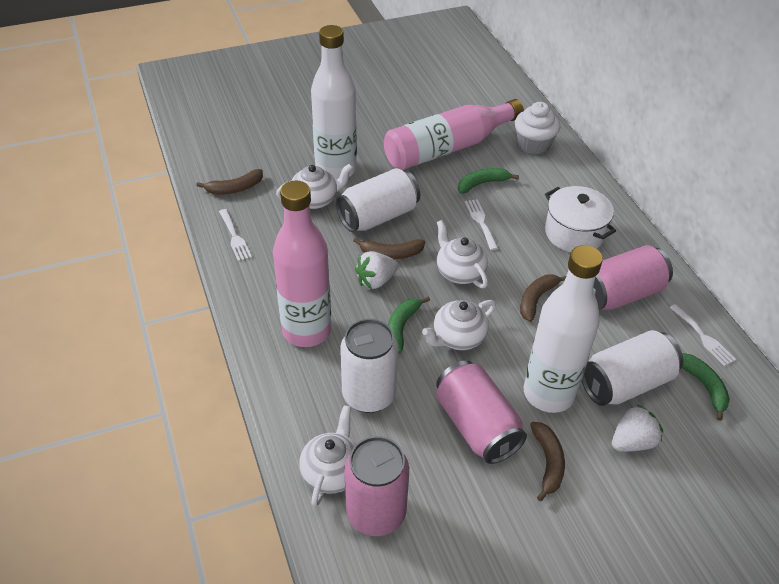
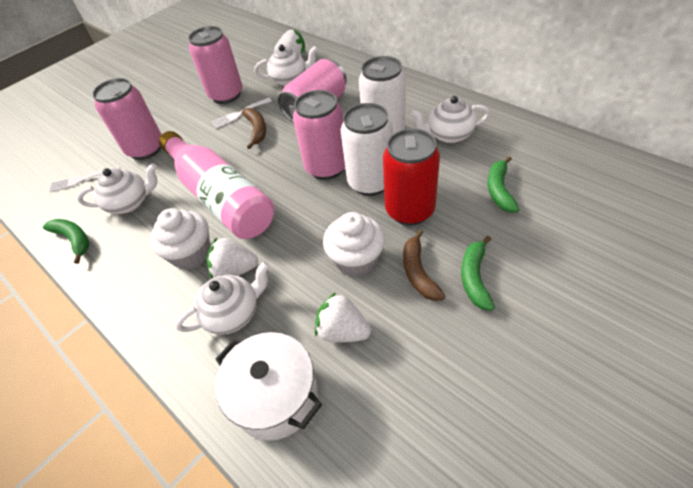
brown banana: 4 -> 2
pink bottle: 2 -> 1
pink can: 3 -> 4
red can: 0 -> 1
white bottle: 2 -> 0
white can: 3 -> 2
white cupcake: 1 -> 2
white fork: 3 -> 2
white strawberry: 2 -> 3

